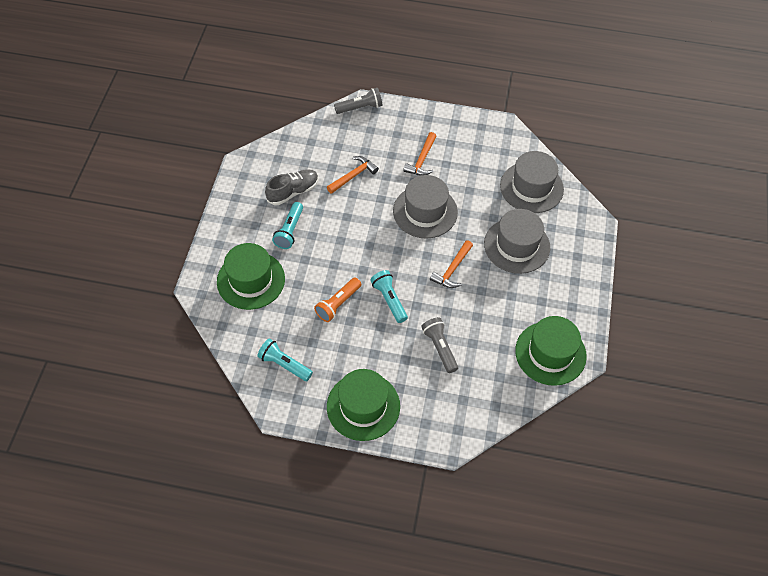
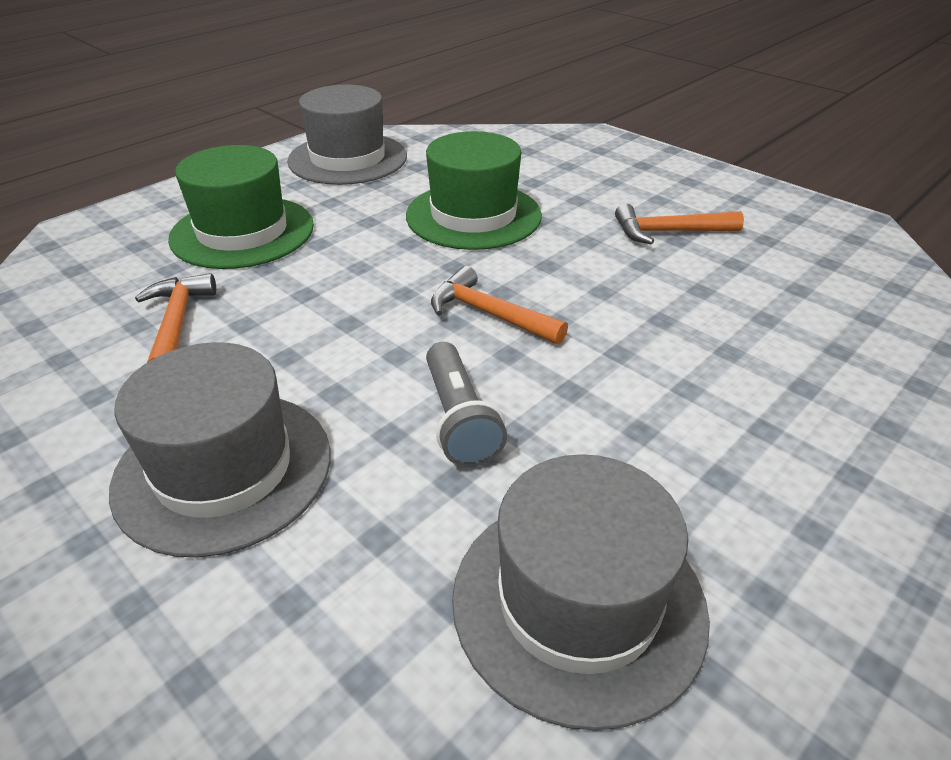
green hat: 3 -> 2
grey flashlight: 2 -> 1
grey shoe: 1 -> 0
orange flashlight: 1 -> 0
turquoise flashlight: 3 -> 0

